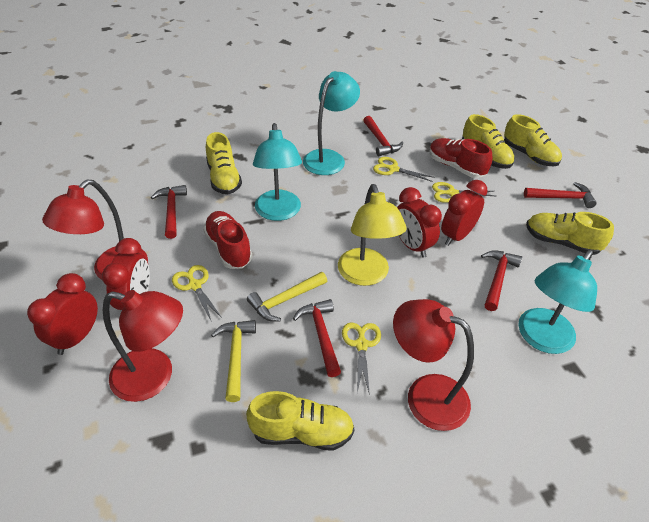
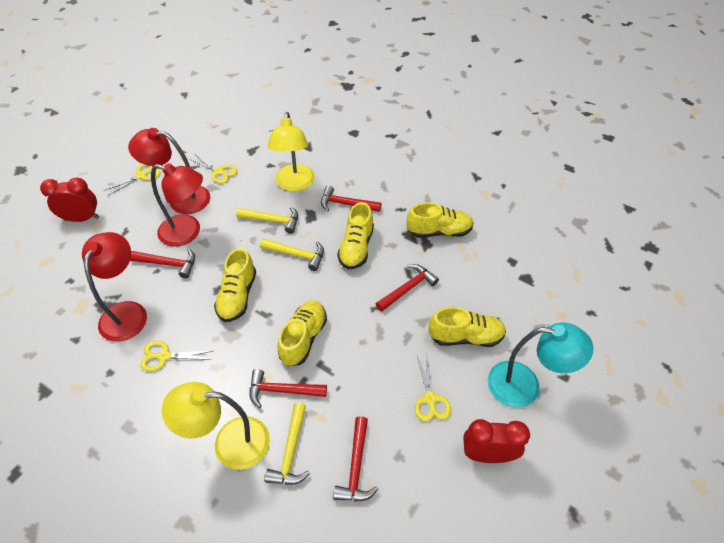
red clock: 4 -> 2
red shoe: 2 -> 0
turquoise lamp: 3 -> 1
yellow hammer: 2 -> 3
yellow lamp: 1 -> 2

